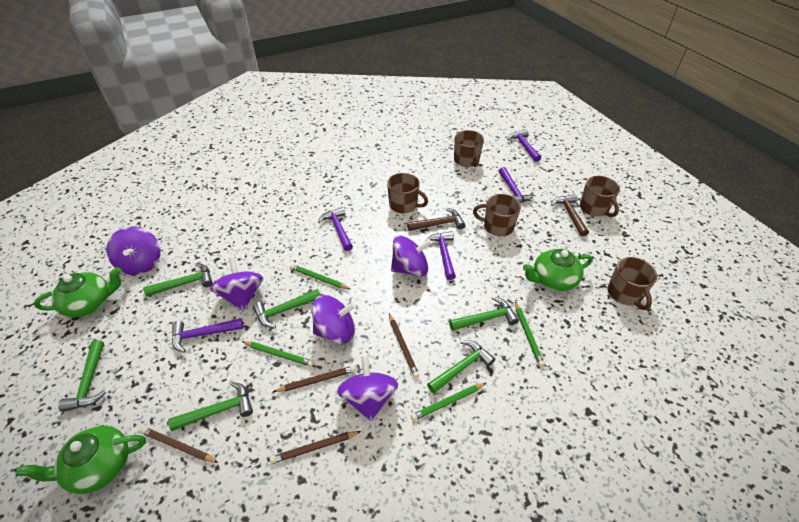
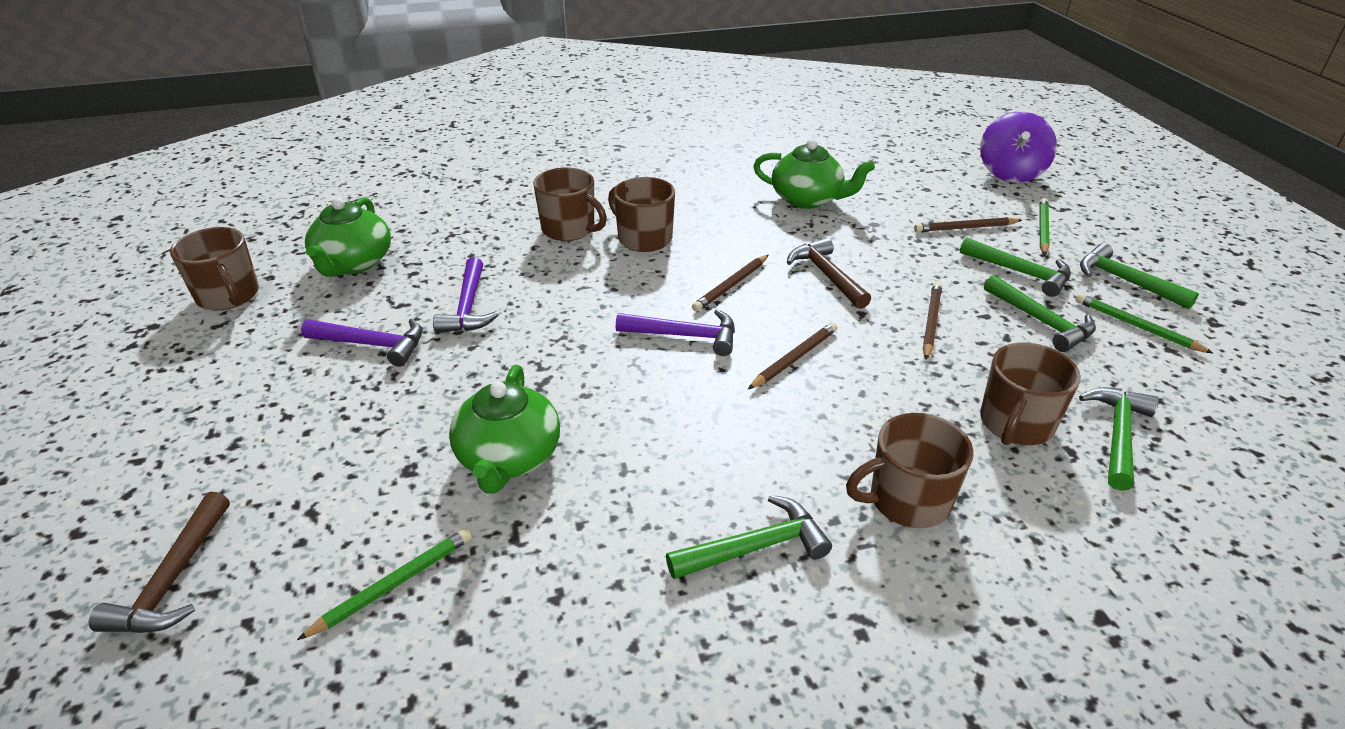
green hammer: 6 -> 5
green pencil: 4 -> 3
purple hammer: 5 -> 3
purple spinning top: 5 -> 1

